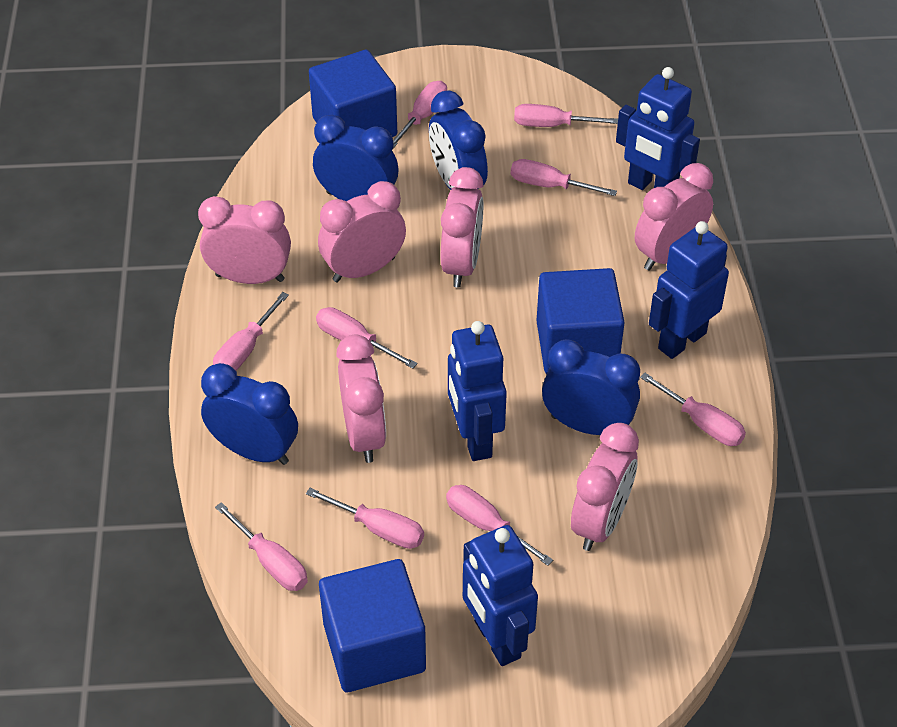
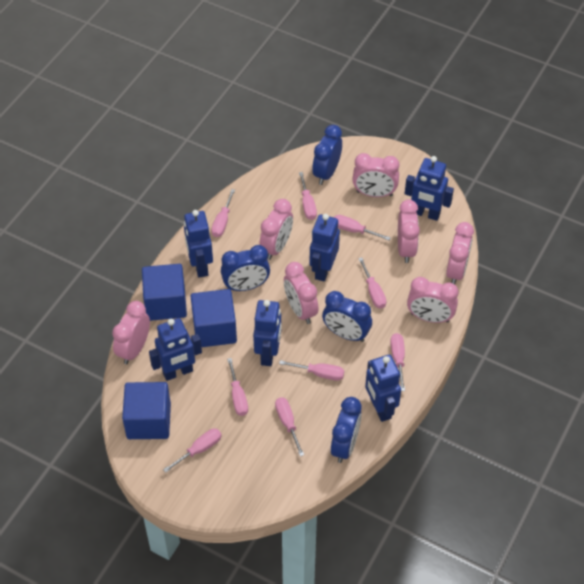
blue robot: 4 -> 6
pink clock: 6 -> 7

